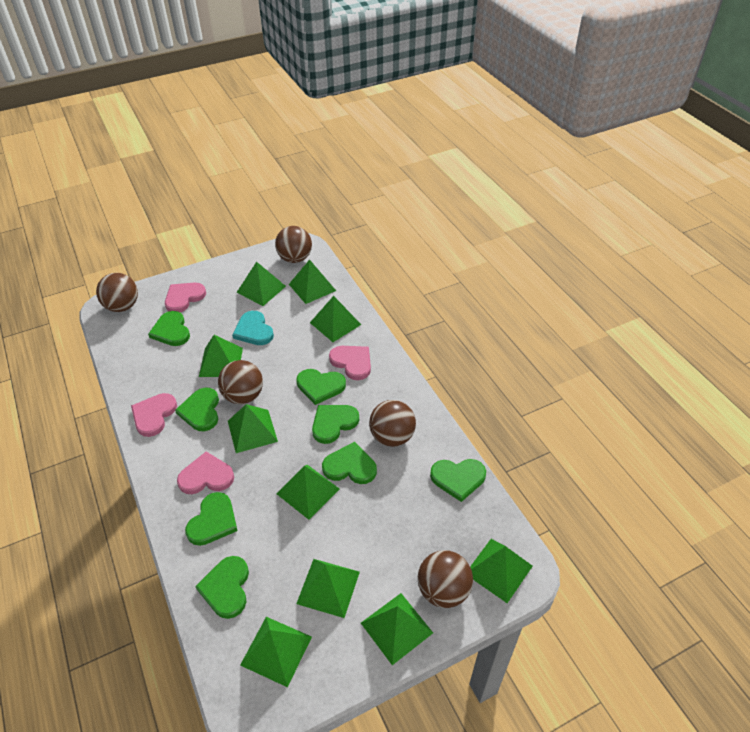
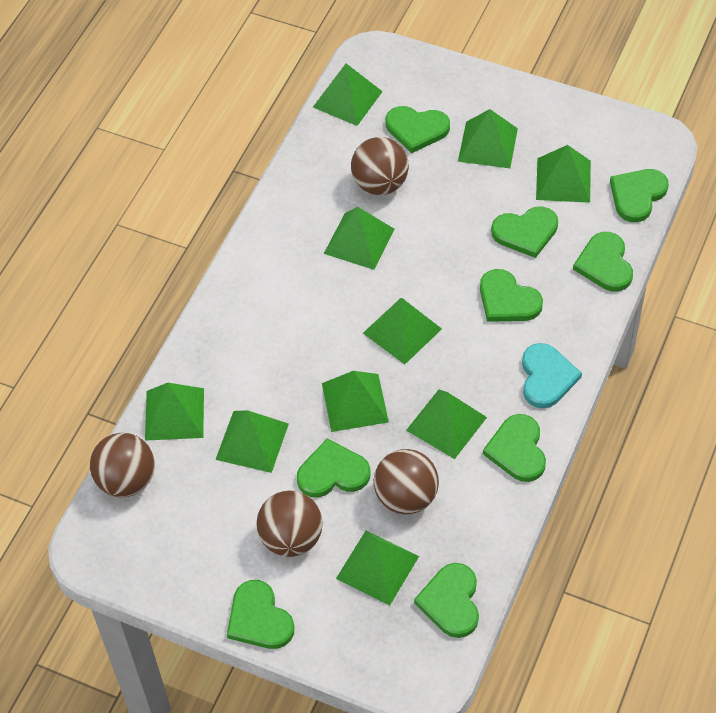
brown ball: 5 -> 4
green heart: 8 -> 9
pink heart: 4 -> 0

